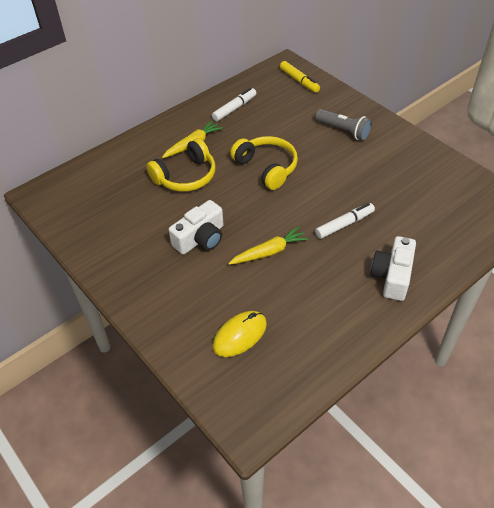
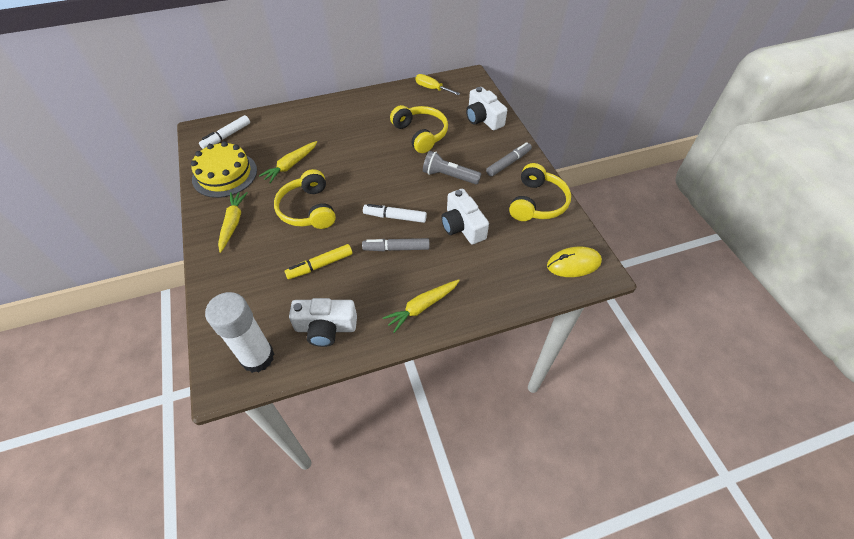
grey marker: 0 -> 2
white camera: 2 -> 3
white glue stick: 0 -> 1
yellow cake: 0 -> 1
yellow carrot: 2 -> 3
yellow headphones: 2 -> 3
yellow screwdriver: 0 -> 1

